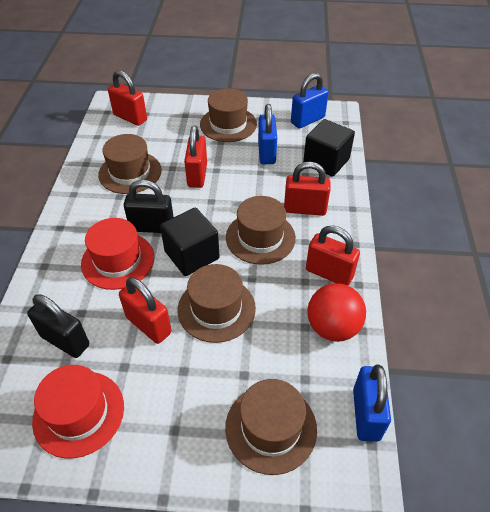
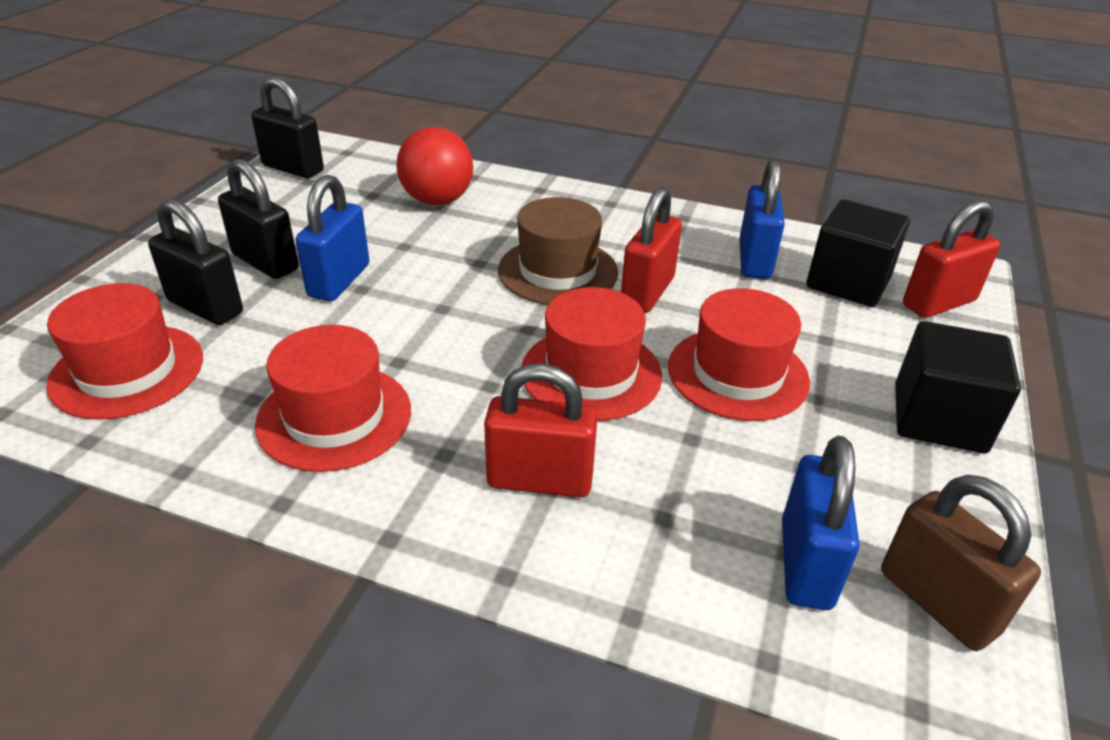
black padlock: 2 -> 3
brown hat: 5 -> 1
brown padlock: 0 -> 1
red hat: 2 -> 4
red padlock: 5 -> 3

